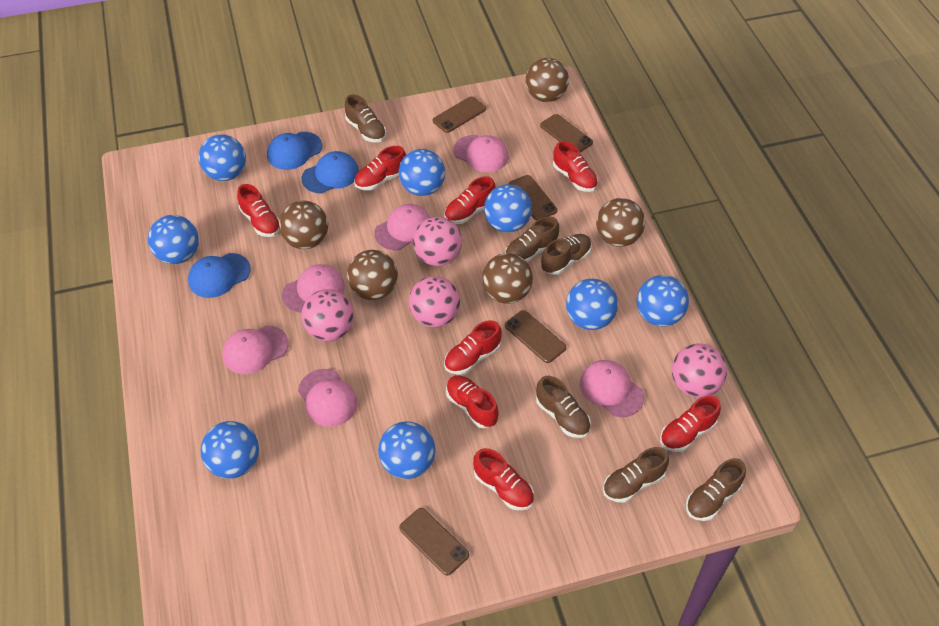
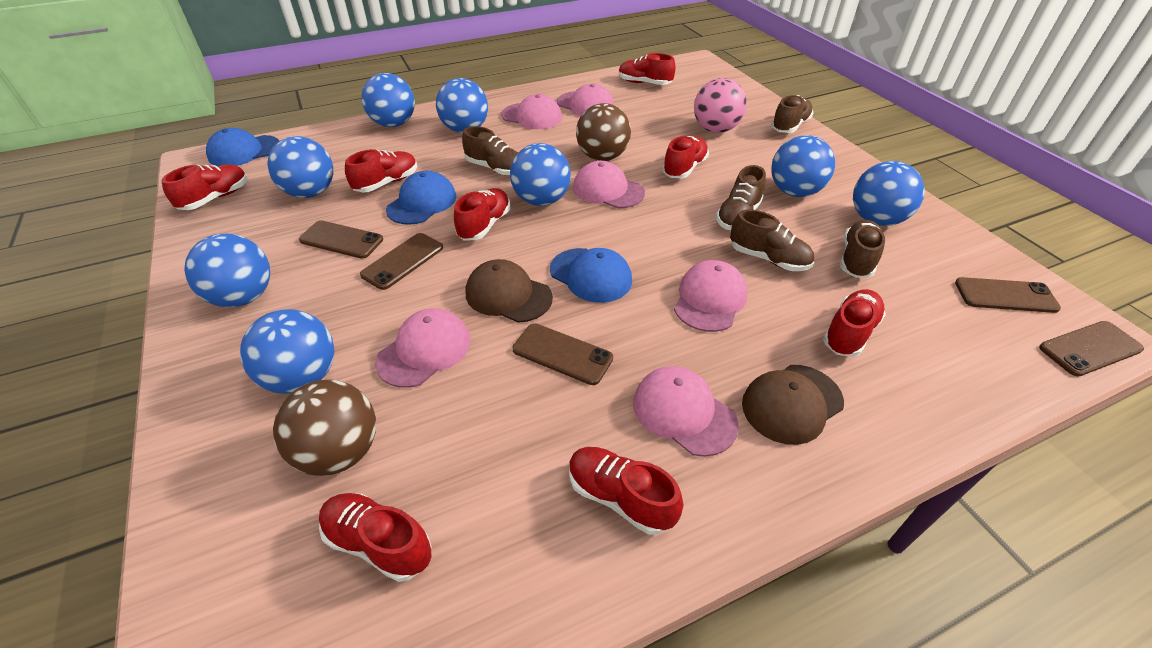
brown ball: 5 -> 2
brown cap: 0 -> 2
brown shoe: 6 -> 5
pink ball: 4 -> 1

